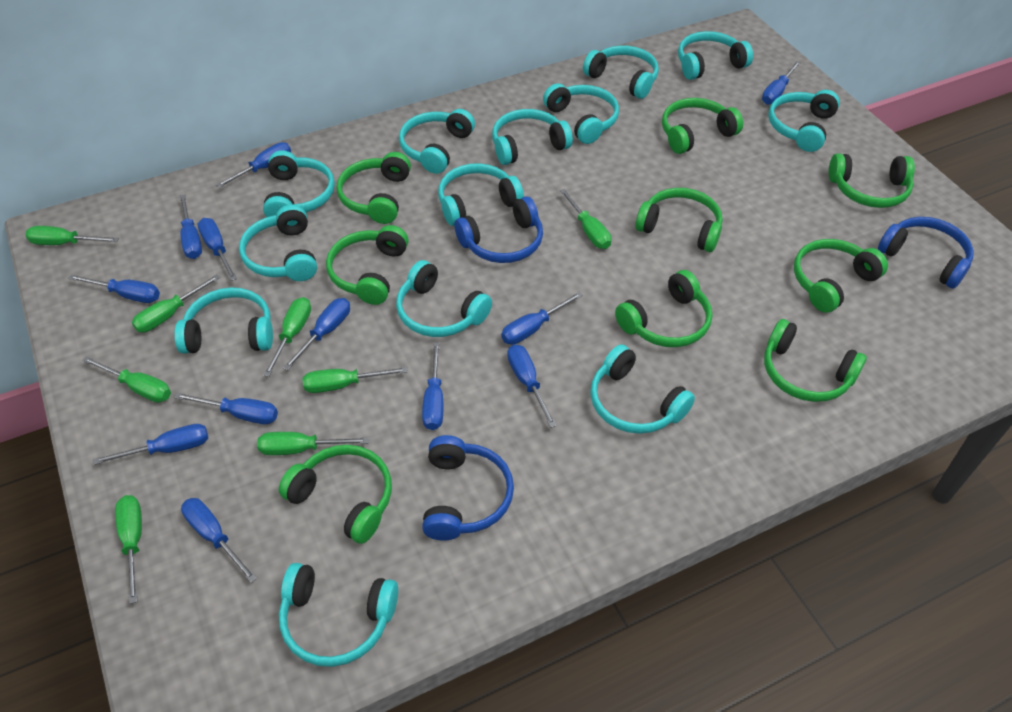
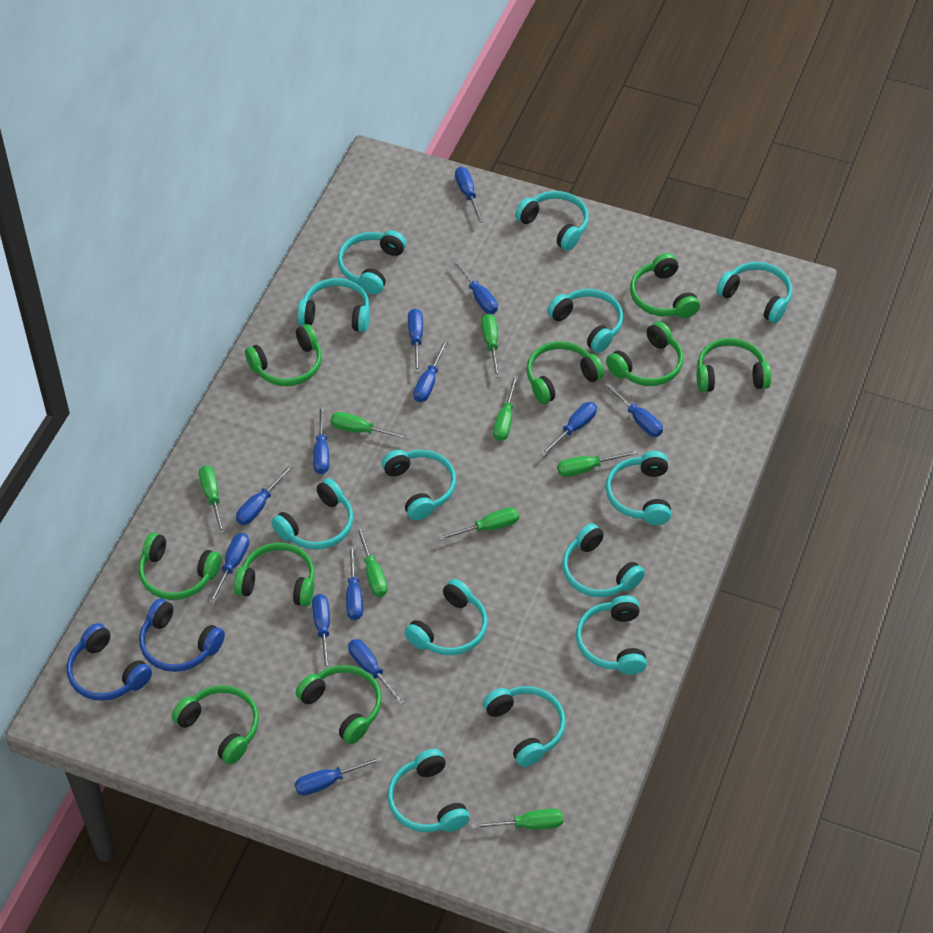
blue headphones: 3 -> 2
blue screwdriver: 12 -> 13

